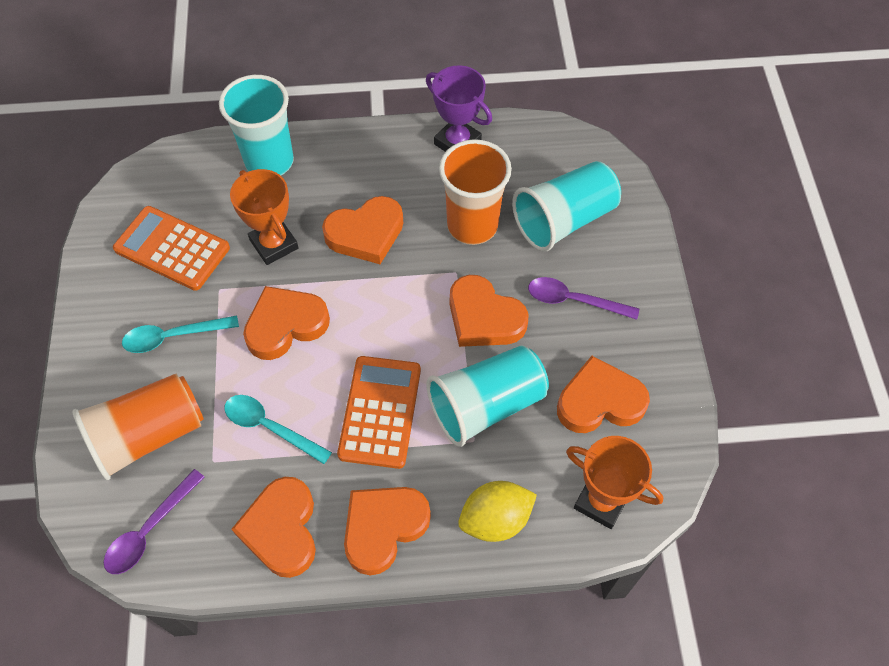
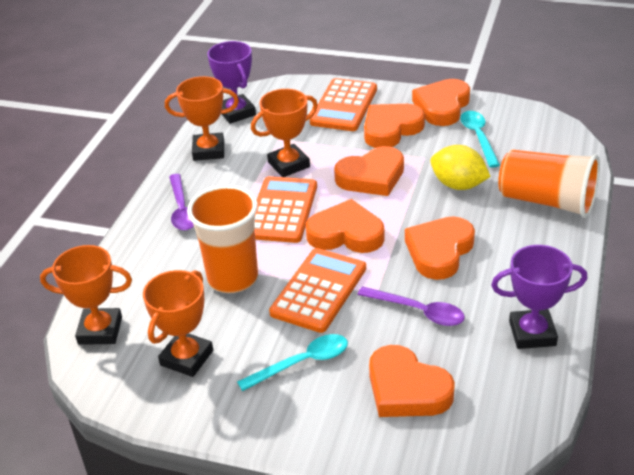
orange calculator: 2 -> 3
orange trophy: 2 -> 4
purple trophy: 1 -> 2
turquoise cup: 3 -> 0

